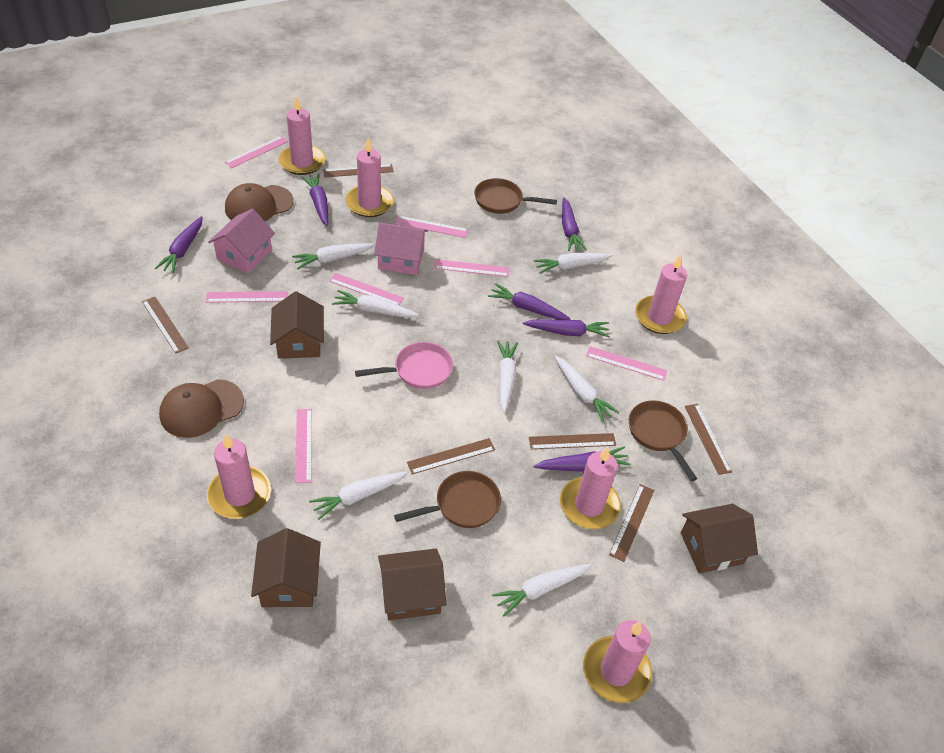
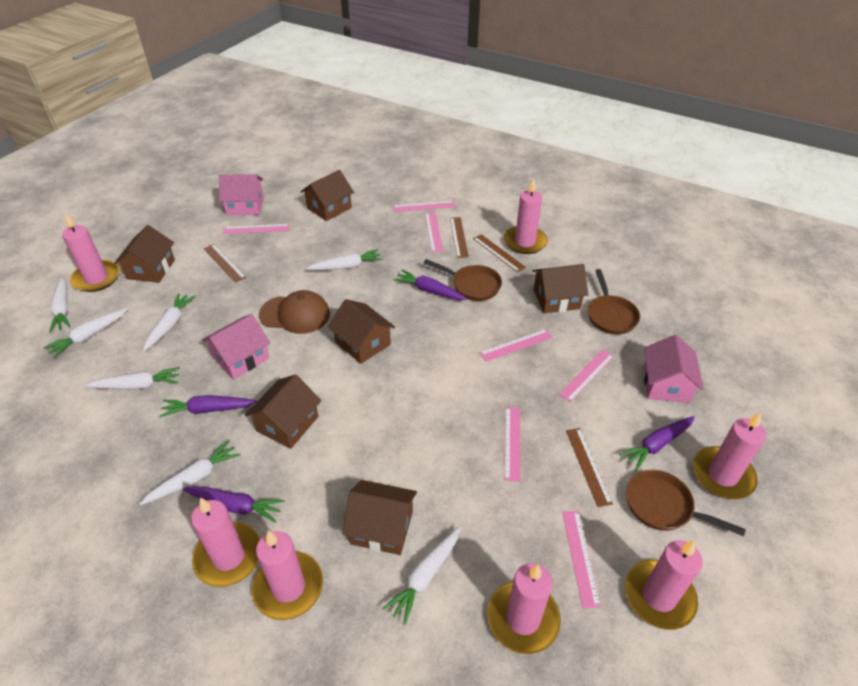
brown cap: 2 -> 1
brown house: 4 -> 6
brown ruler: 6 -> 4
pink candle: 6 -> 7
pink house: 2 -> 3
pink pan: 1 -> 0
purple carrot: 6 -> 4

